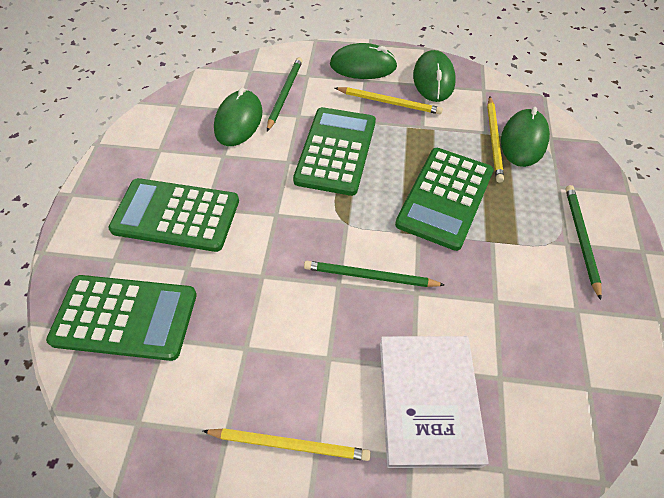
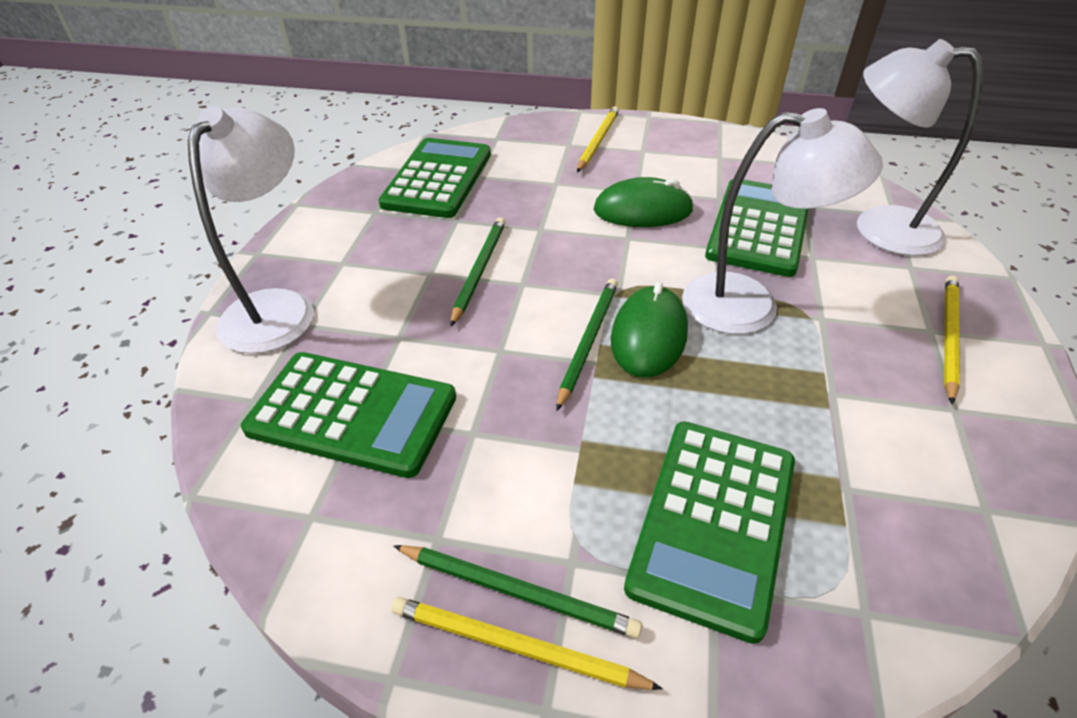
green mouse: 4 -> 2
white book: 1 -> 0
white lamp: 0 -> 3

